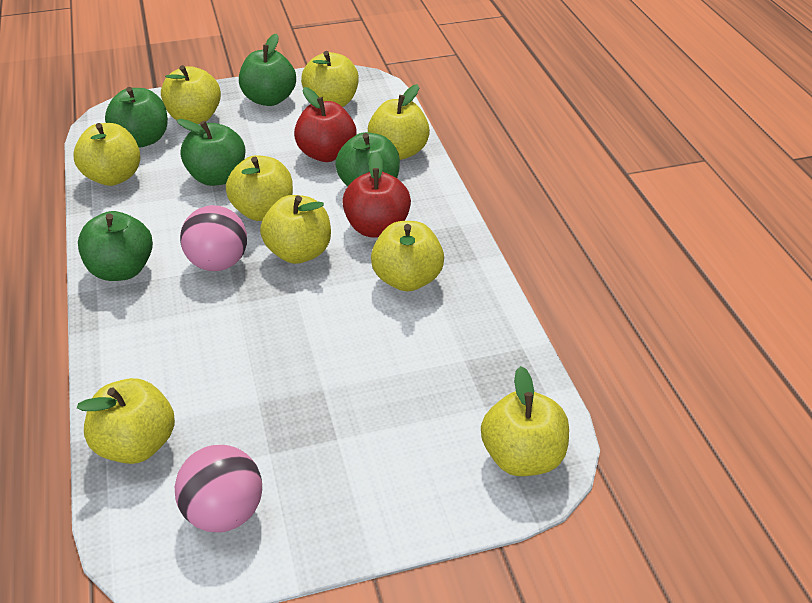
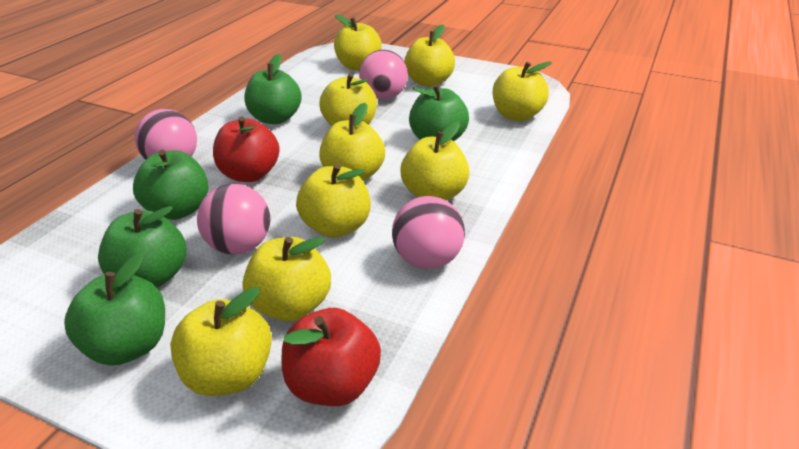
pink ball: 2 -> 4

